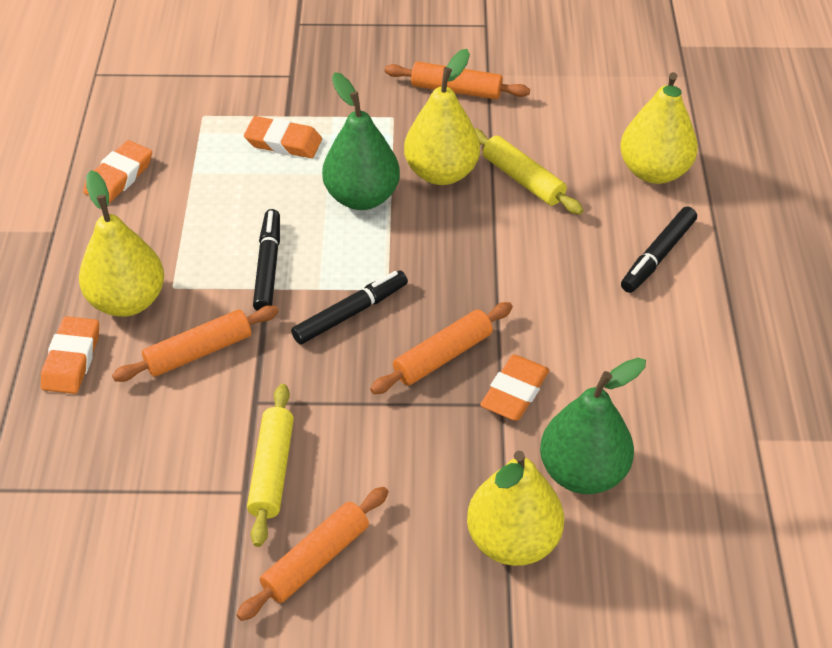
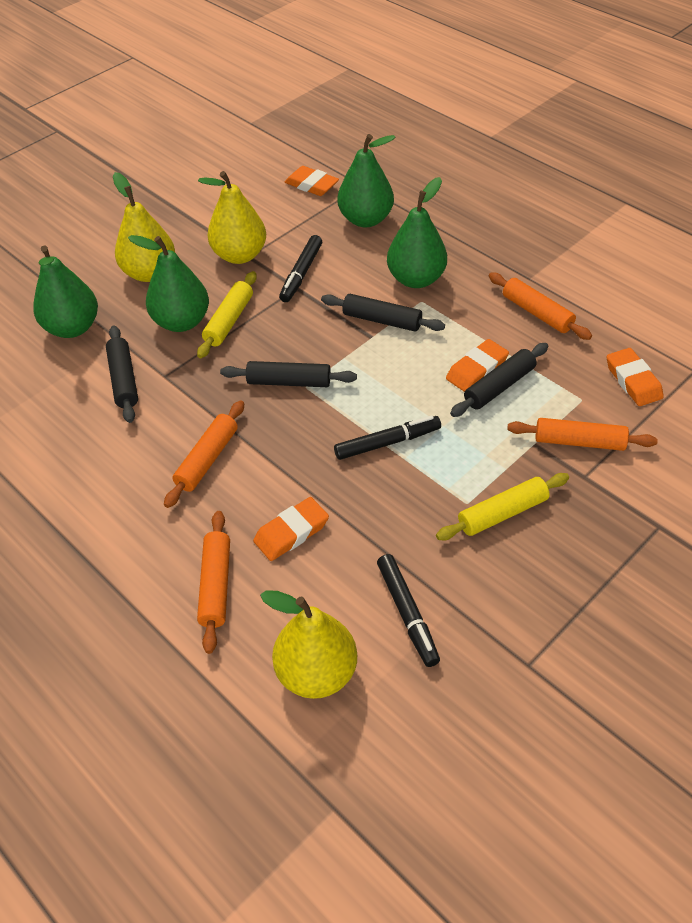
black rolling pin: 0 -> 4
green pear: 2 -> 4
yellow pear: 4 -> 3

